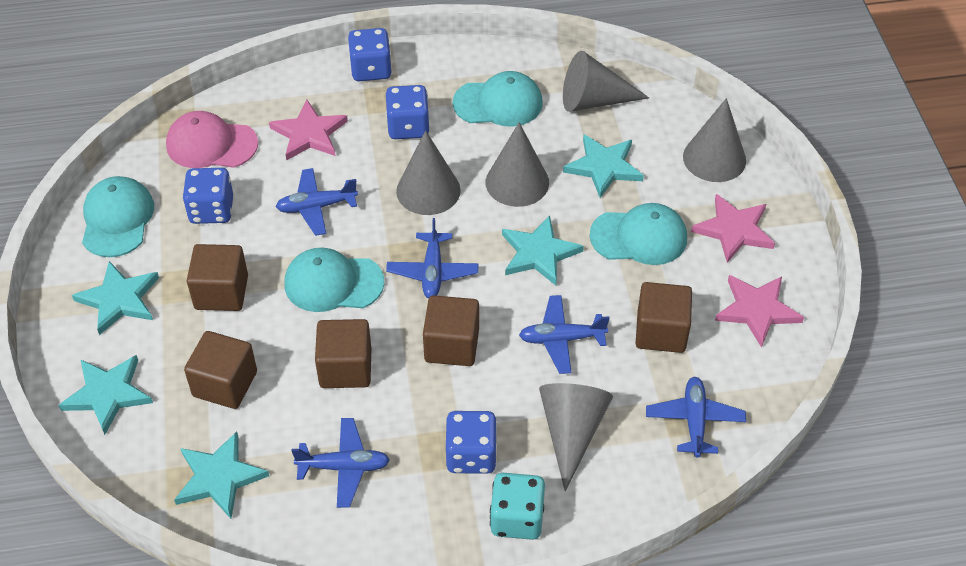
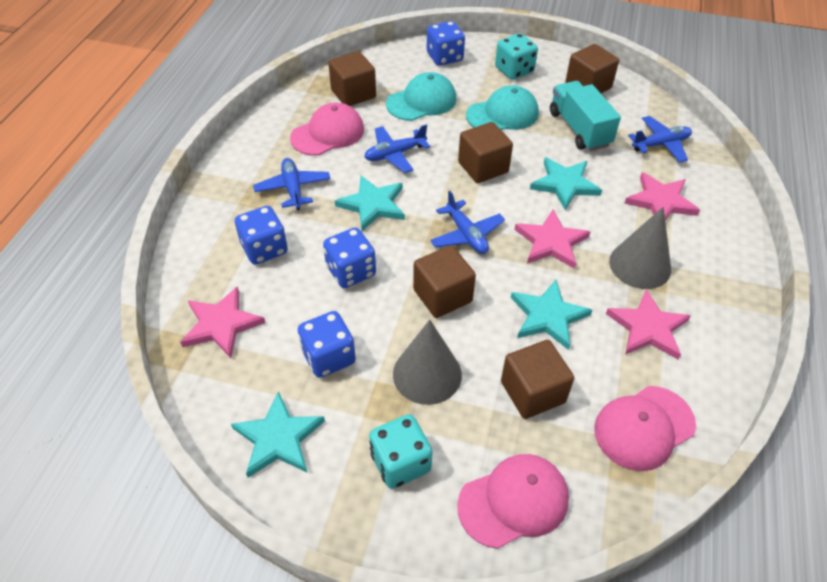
blue plane: 5 -> 4
grey cone: 5 -> 2
pink cap: 1 -> 3
pink star: 3 -> 4
turquoise cap: 4 -> 2
turquoise dice: 1 -> 2
turquoise star: 5 -> 4
turquoise truck: 0 -> 1

